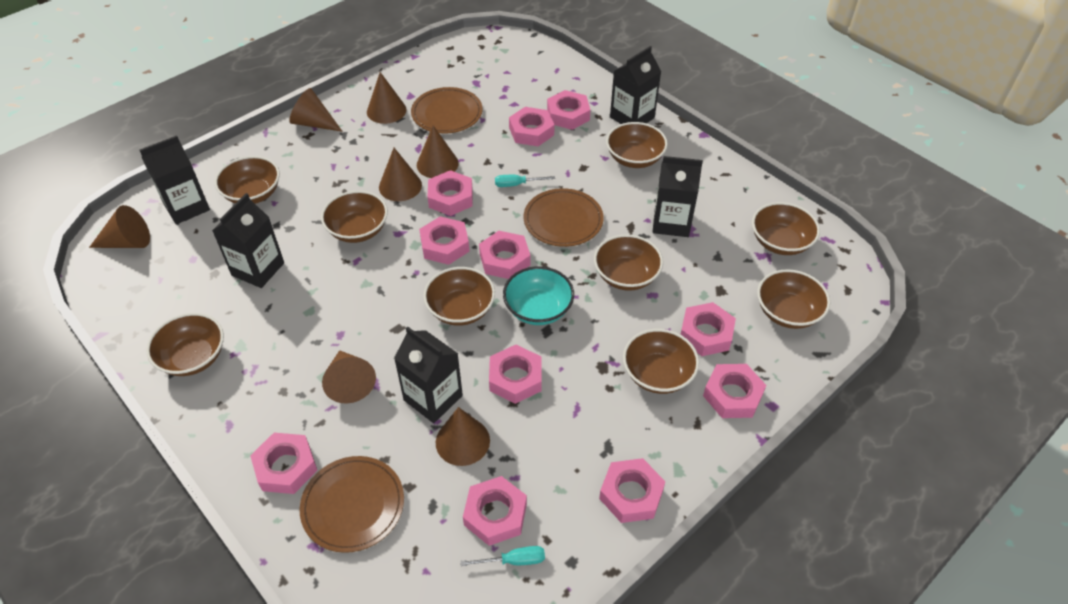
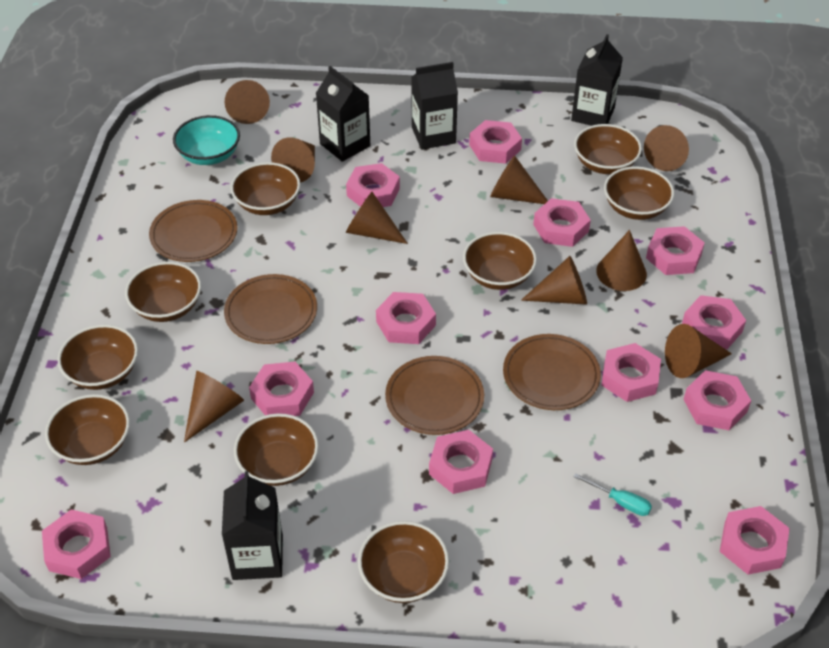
black carton: 5 -> 4
brown cone: 7 -> 9
brown plate: 3 -> 4
pink nut: 11 -> 12
turquoise screwdriver: 2 -> 1

